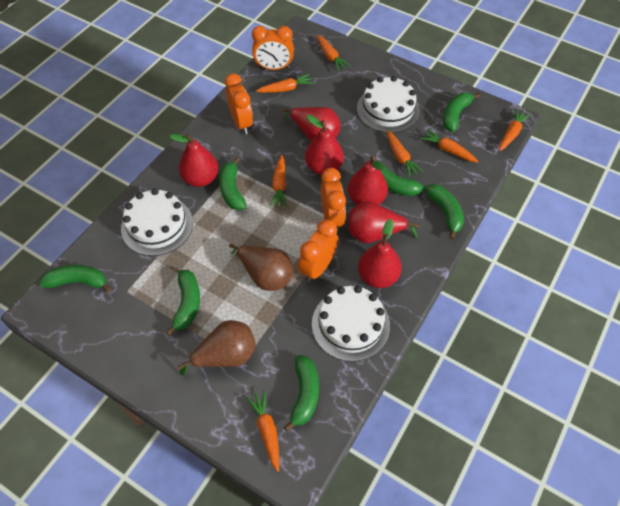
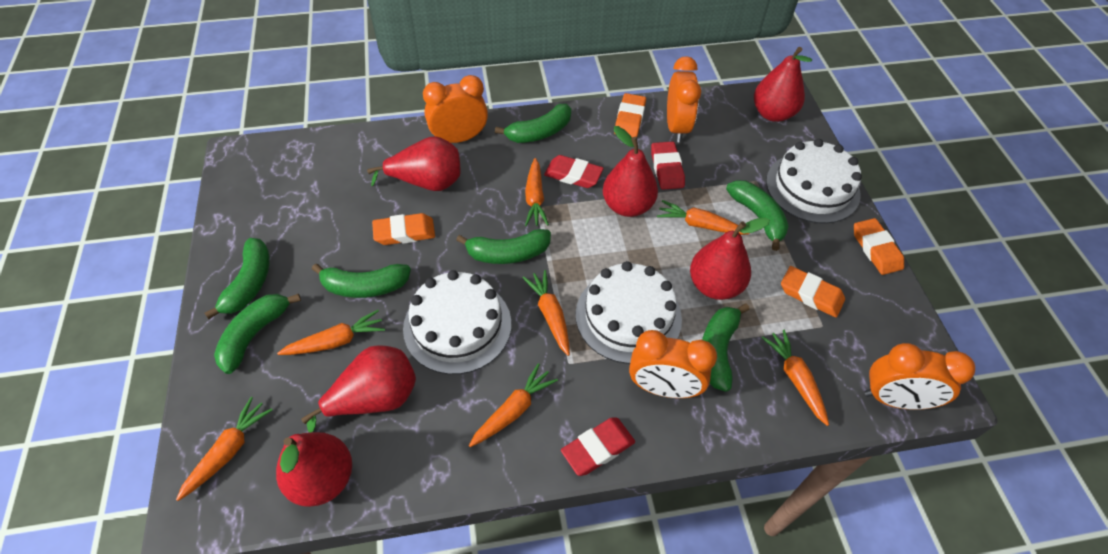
brown pear: 2 -> 0
orange eraser: 0 -> 4
red eraser: 0 -> 3

